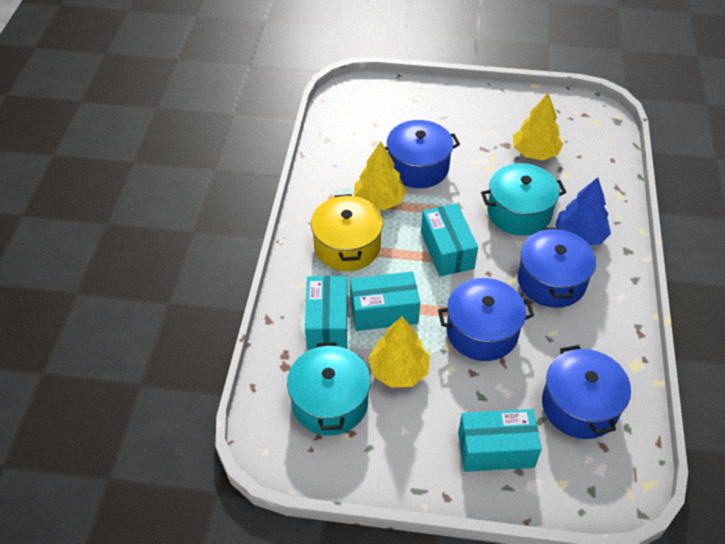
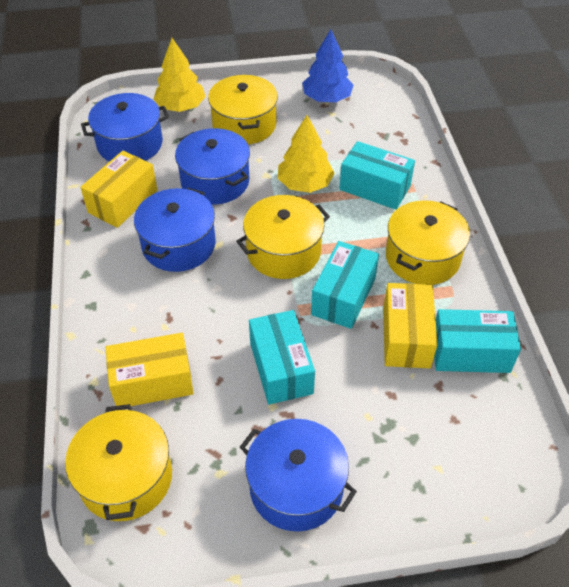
turquoise pot: 2 -> 0
yellow box: 0 -> 3
yellow pot: 1 -> 4
yellow tree: 3 -> 2

